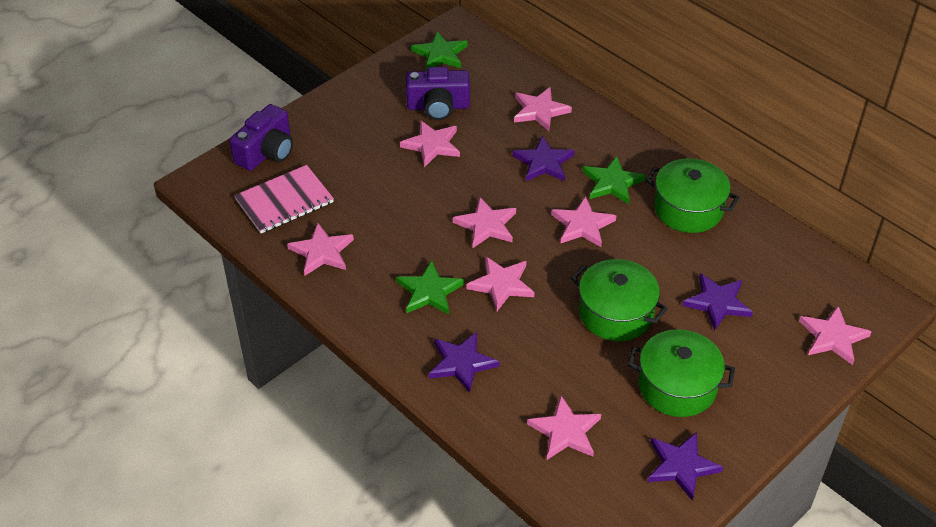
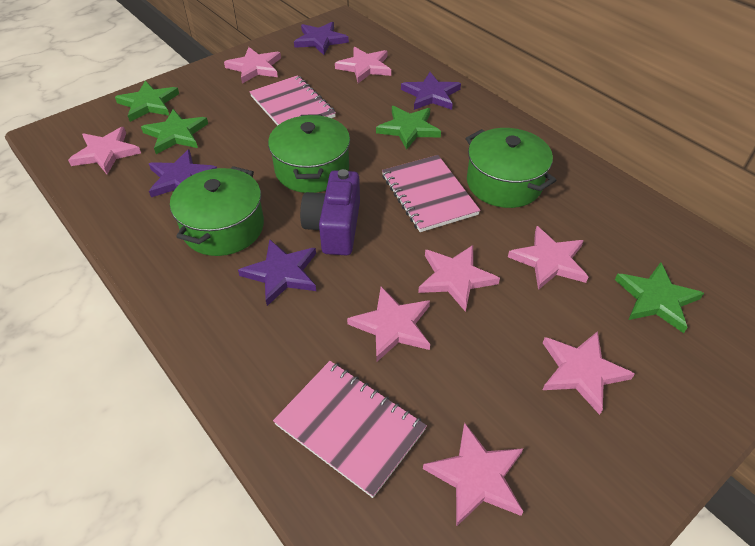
green star: 3 -> 4
pink notebook: 1 -> 3
purple camera: 2 -> 1

